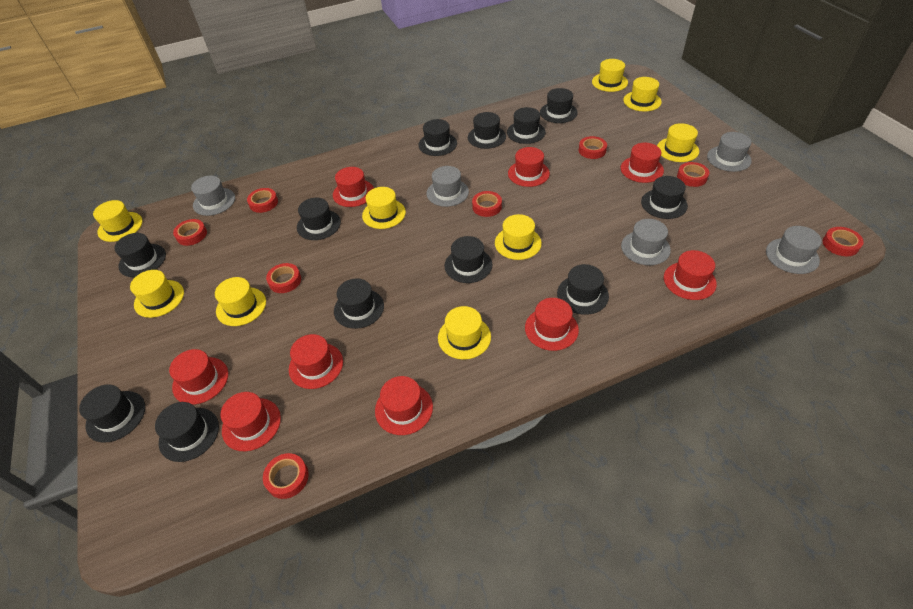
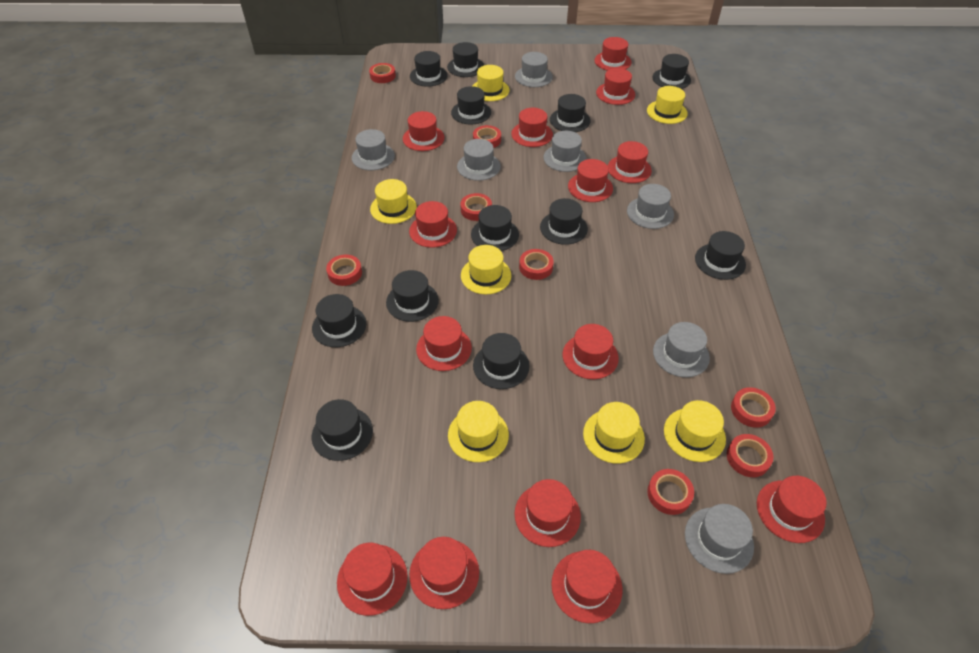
grey hat: 5 -> 7
red hat: 9 -> 14
yellow hat: 9 -> 7

